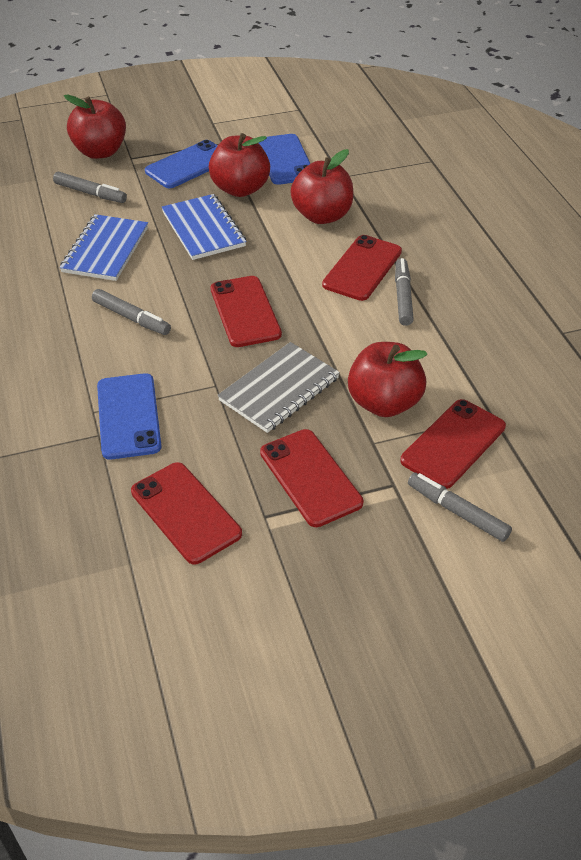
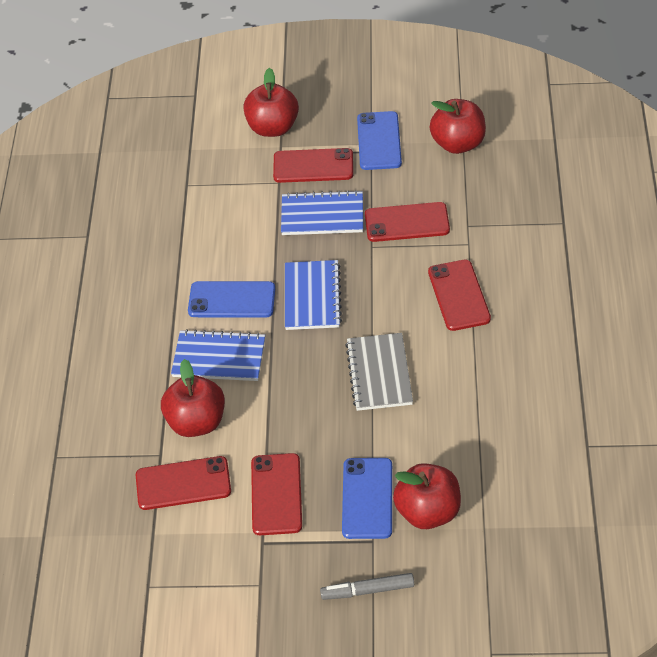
blue notebook: 2 -> 3
grey marker: 4 -> 1

